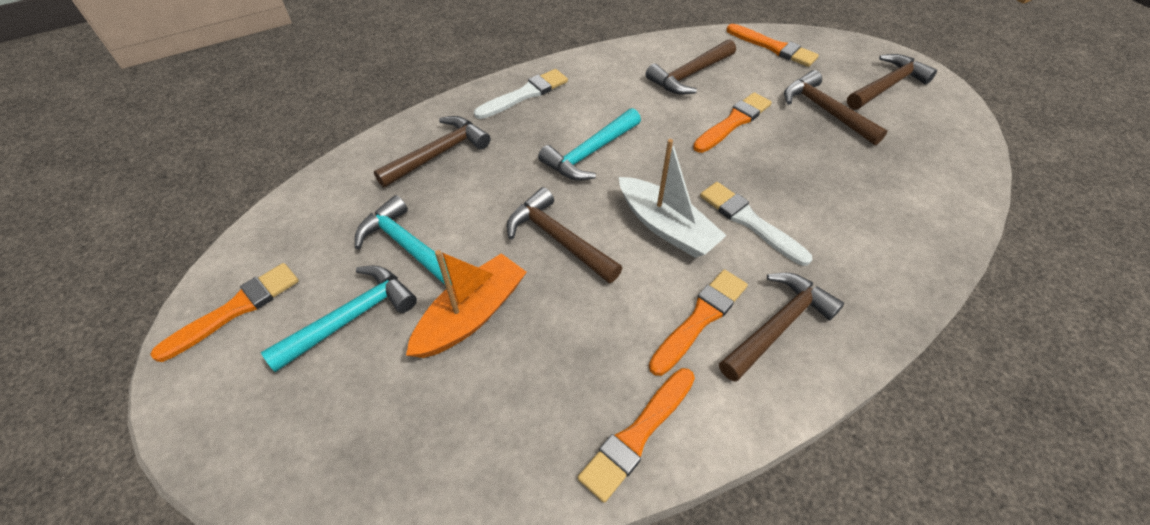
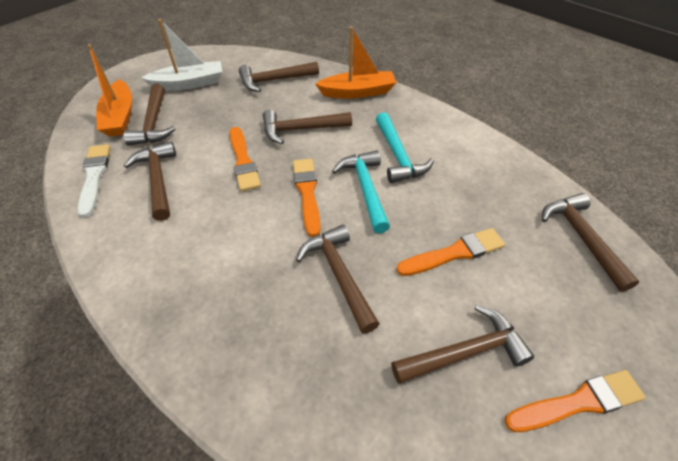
brown hammer: 6 -> 7
orange boat: 1 -> 2
orange brush: 5 -> 4
turquoise hammer: 3 -> 2
white brush: 2 -> 1

